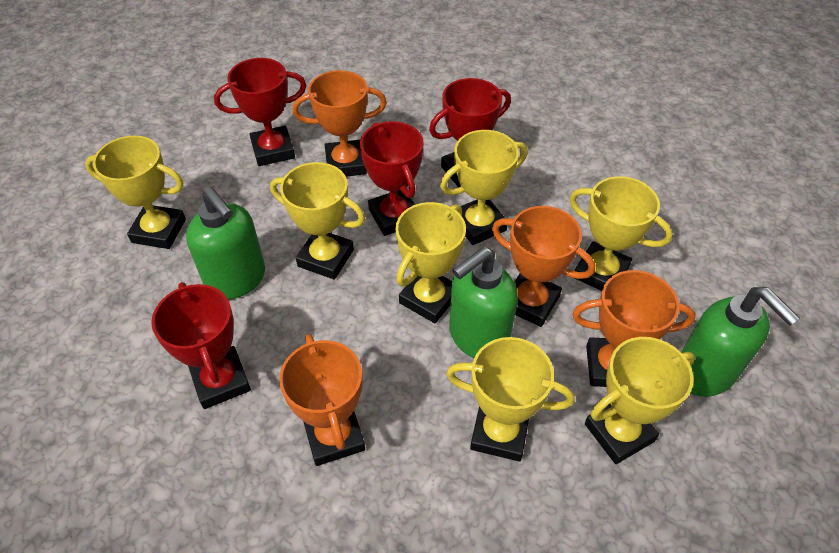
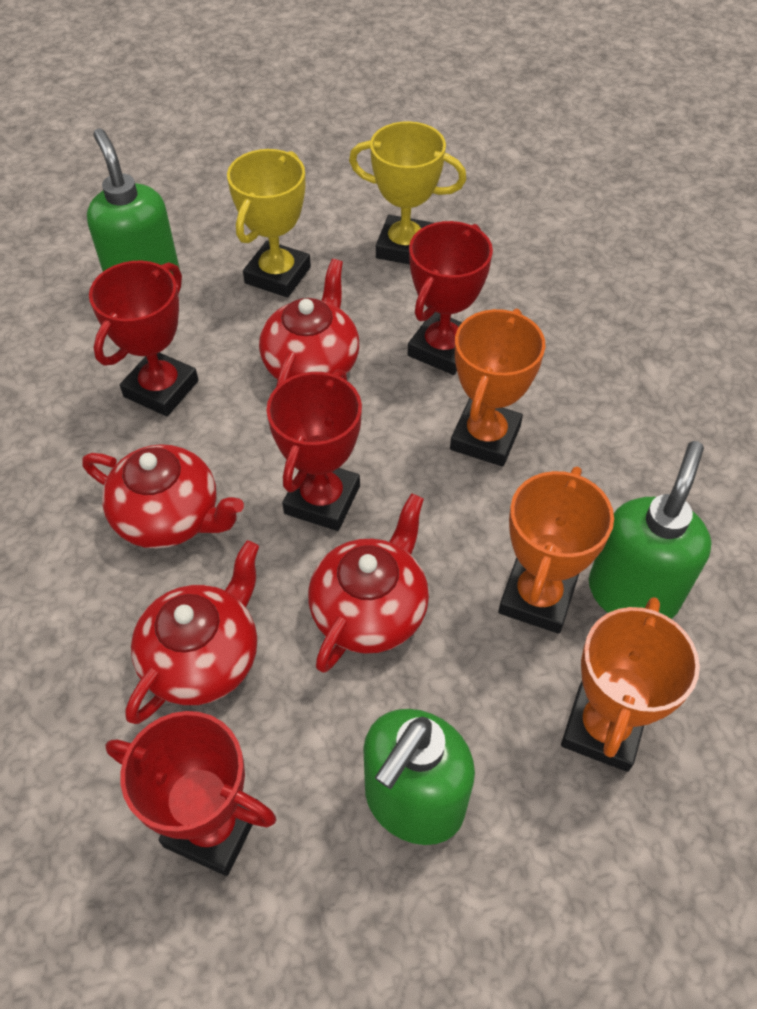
orange trophy: 4 -> 3
red teapot: 0 -> 4
yellow trophy: 7 -> 2

